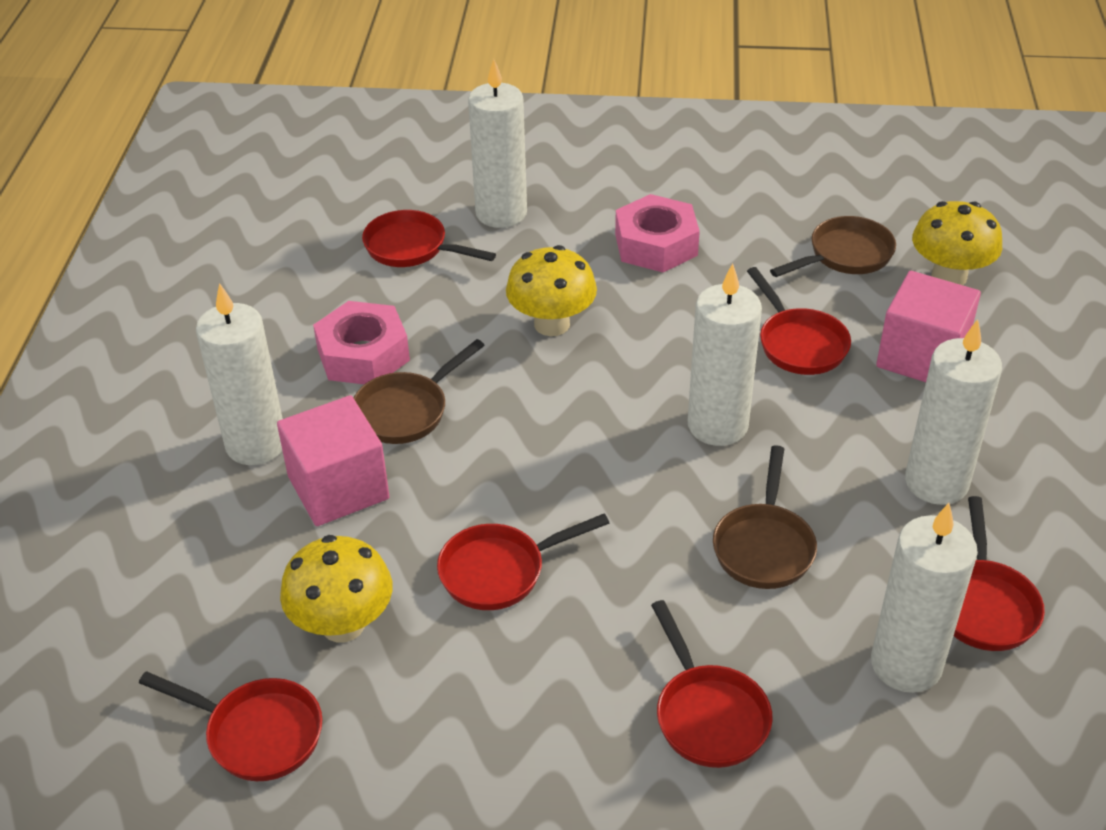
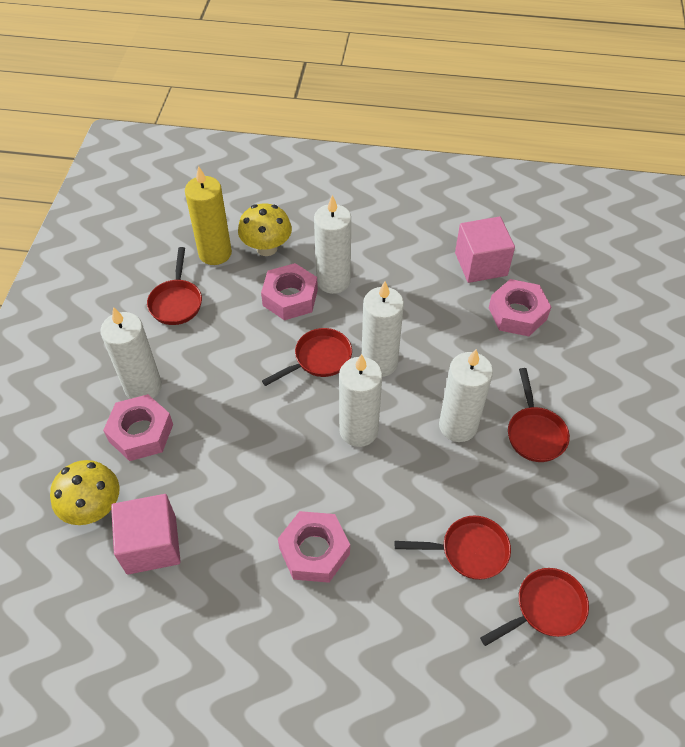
brown pan: 3 -> 0
pink nut: 2 -> 4
red pan: 6 -> 5
yellow candle: 0 -> 1
yellow mushroom: 3 -> 2

